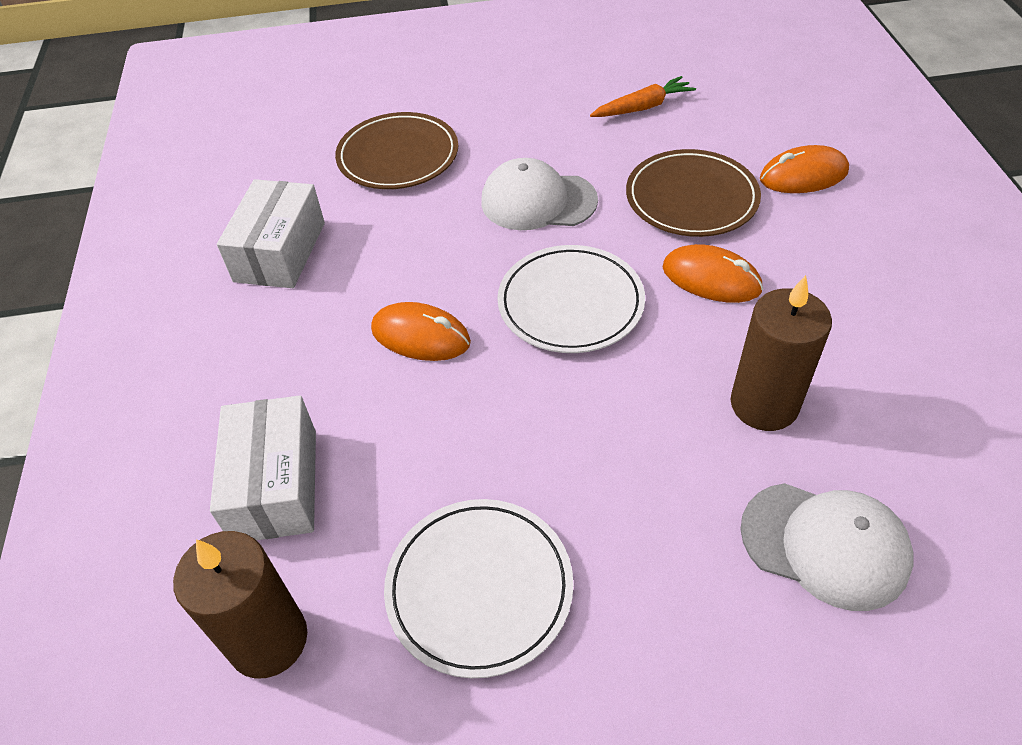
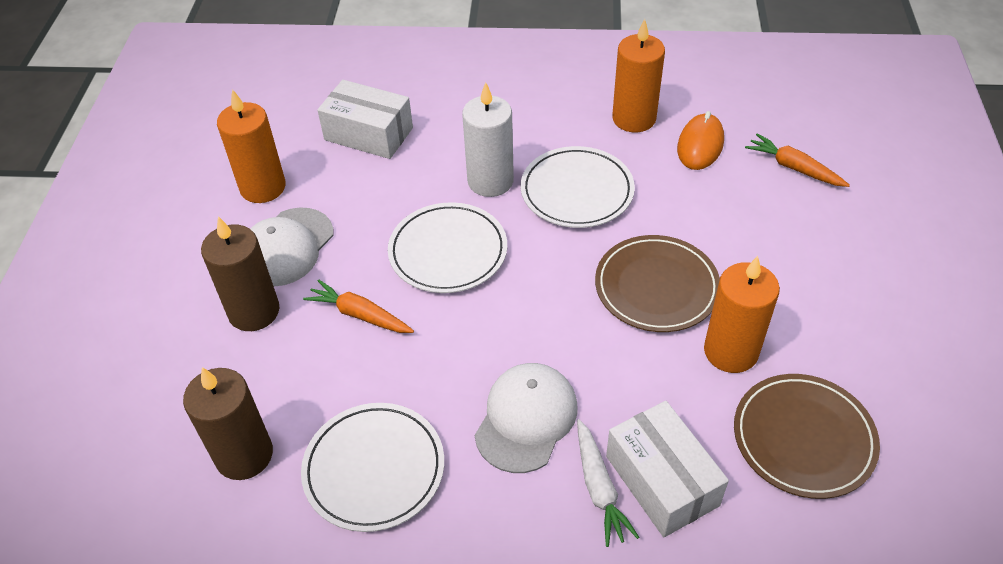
orange candle: 0 -> 3
orange carrot: 1 -> 2
orange mouse: 3 -> 1
white candle: 0 -> 1
white carrot: 0 -> 1
white plate: 2 -> 3

